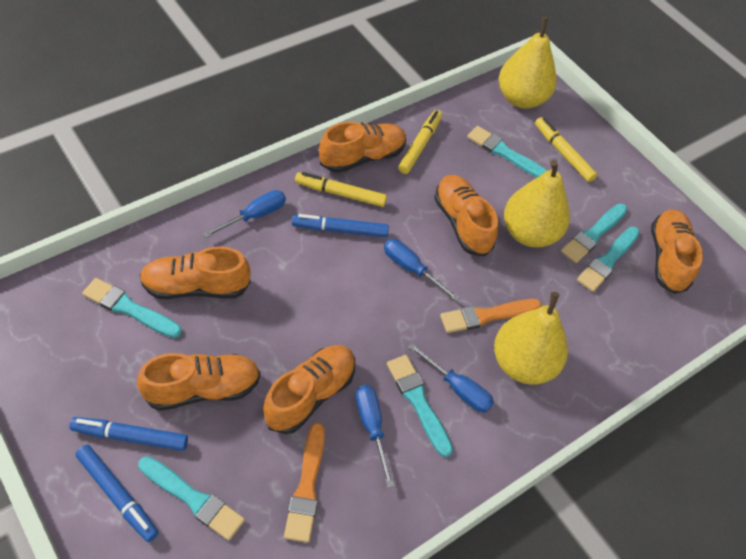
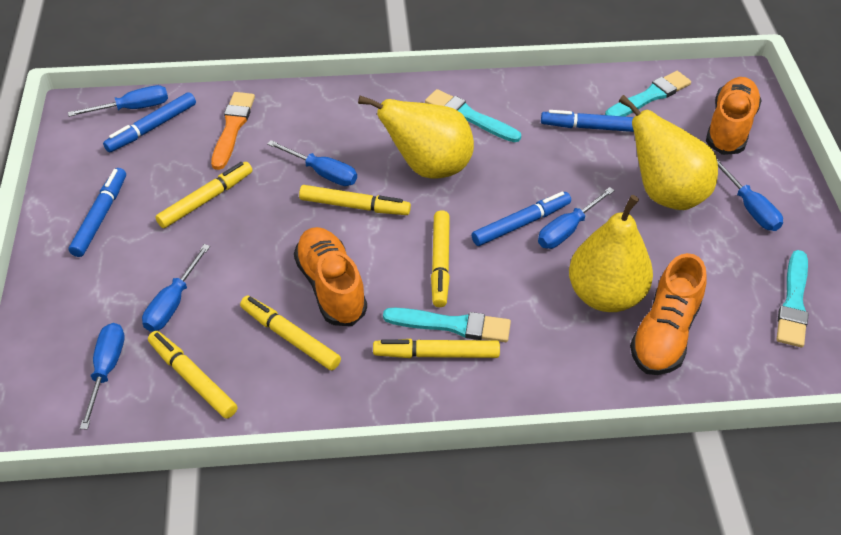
blue marker: 3 -> 4
blue screwdriver: 4 -> 6
orange brush: 2 -> 1
orange shoe: 6 -> 3
turquoise brush: 6 -> 4
yellow marker: 3 -> 6

